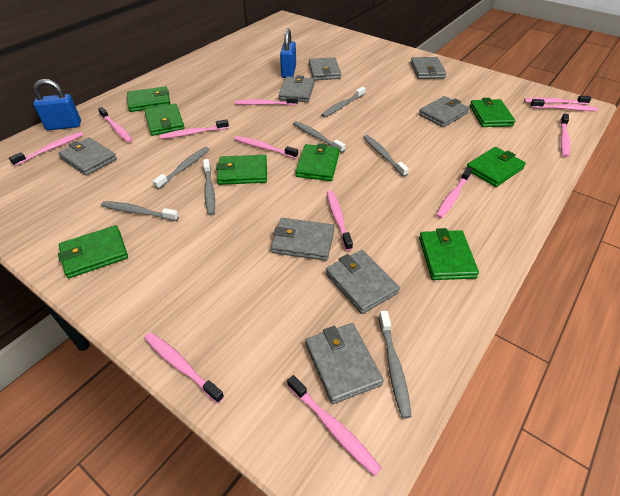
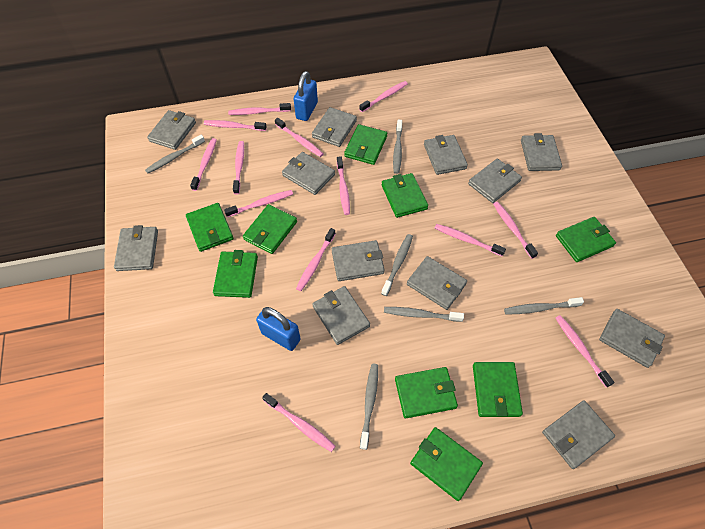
green wallet: 8 -> 9
grey toothbrush: 7 -> 6
grey wallet: 8 -> 12
pink toothbrush: 12 -> 13

